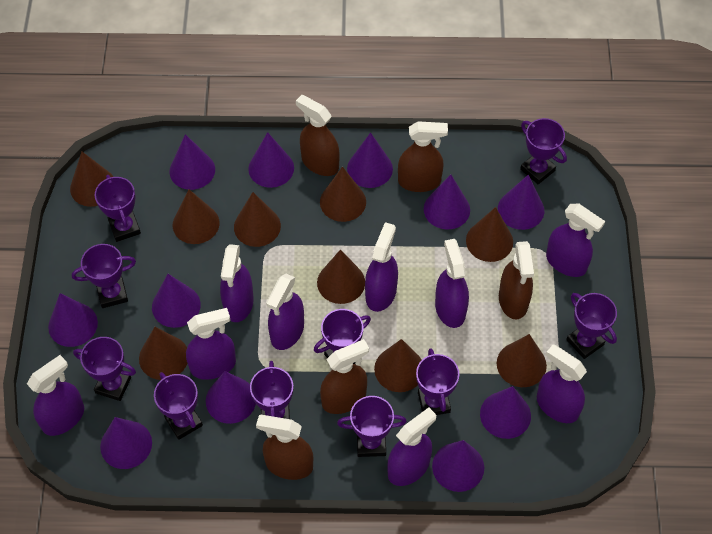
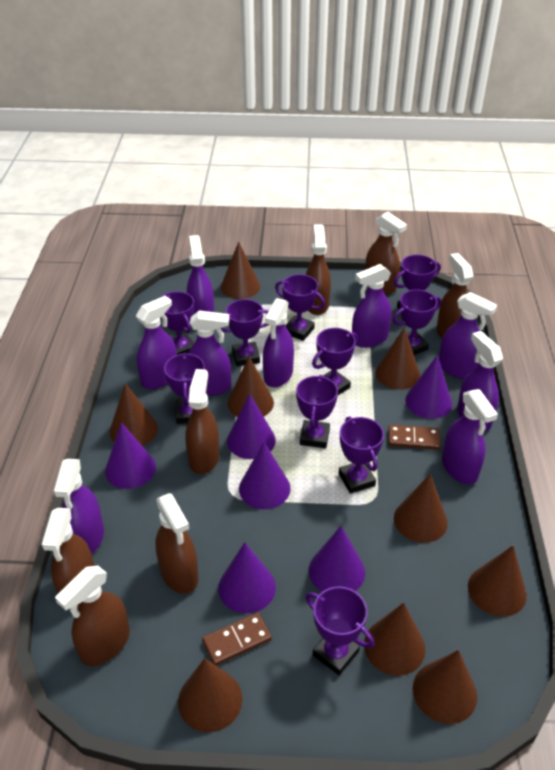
brown domino: 0 -> 2
brown spray bottle: 5 -> 7
purple cone: 11 -> 6

